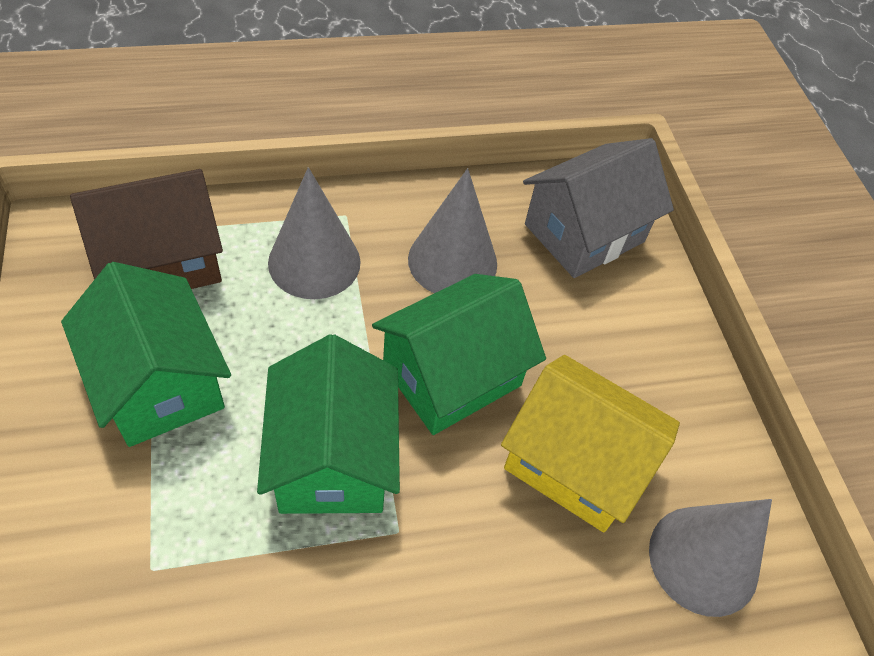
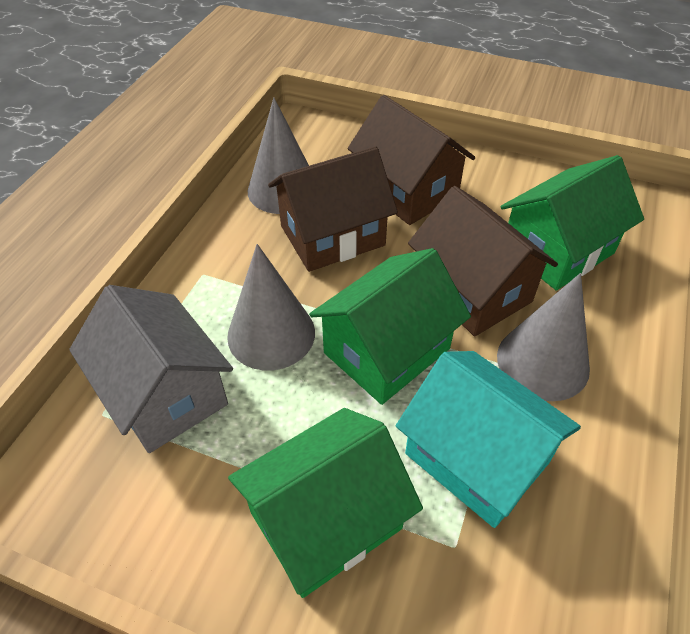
brown house: 1 -> 3
turquoise house: 0 -> 1
yellow house: 1 -> 0

